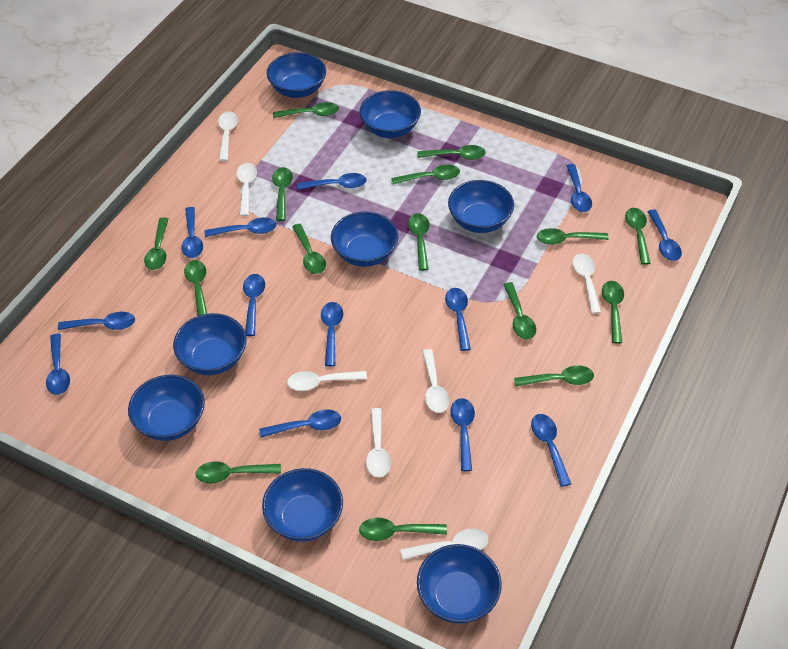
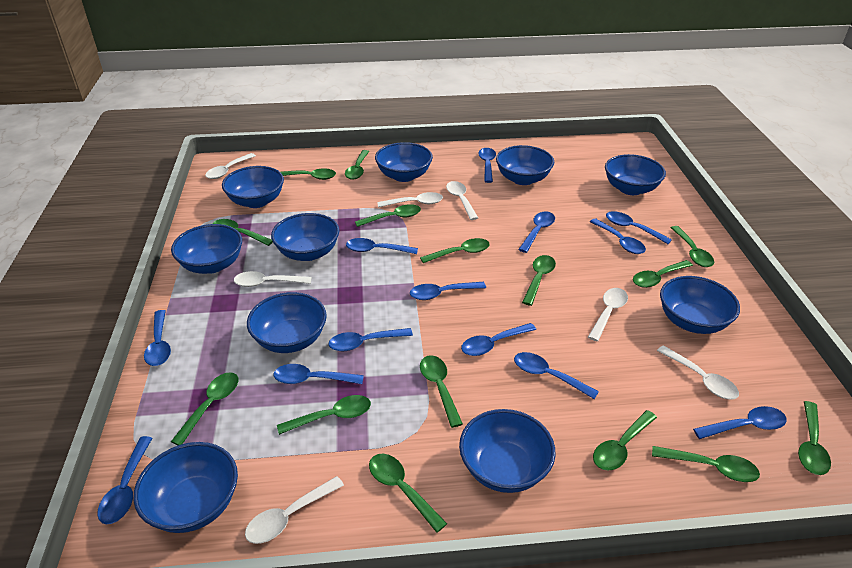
blue bowl: 8 -> 10

